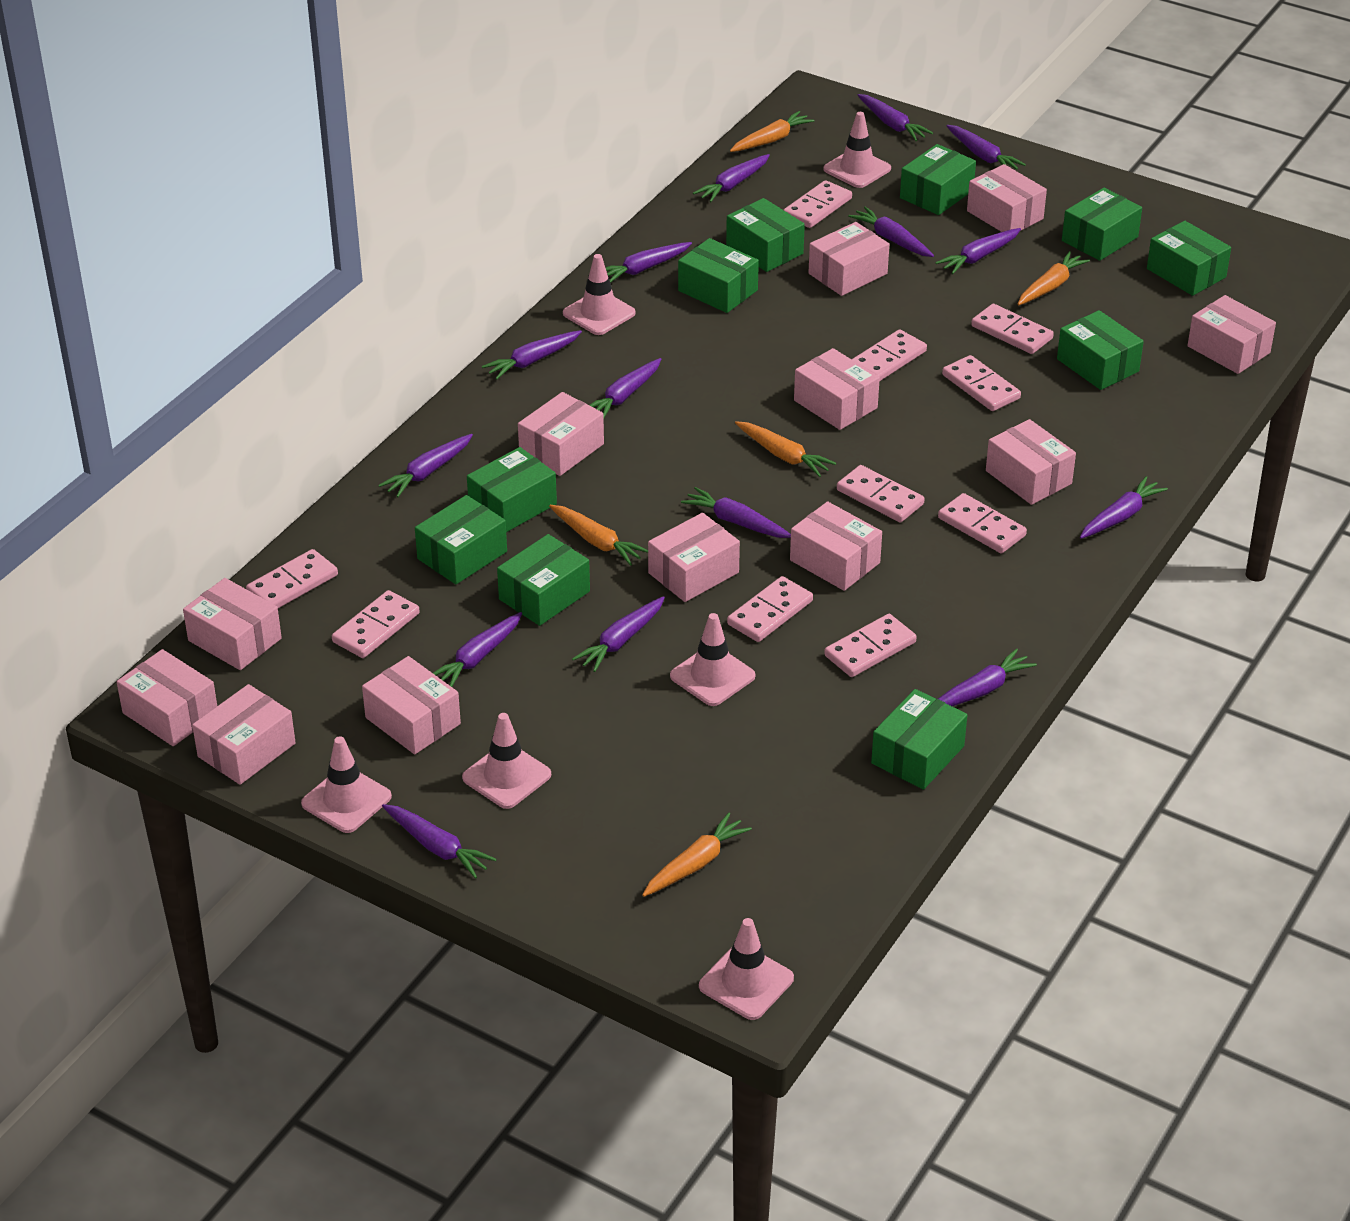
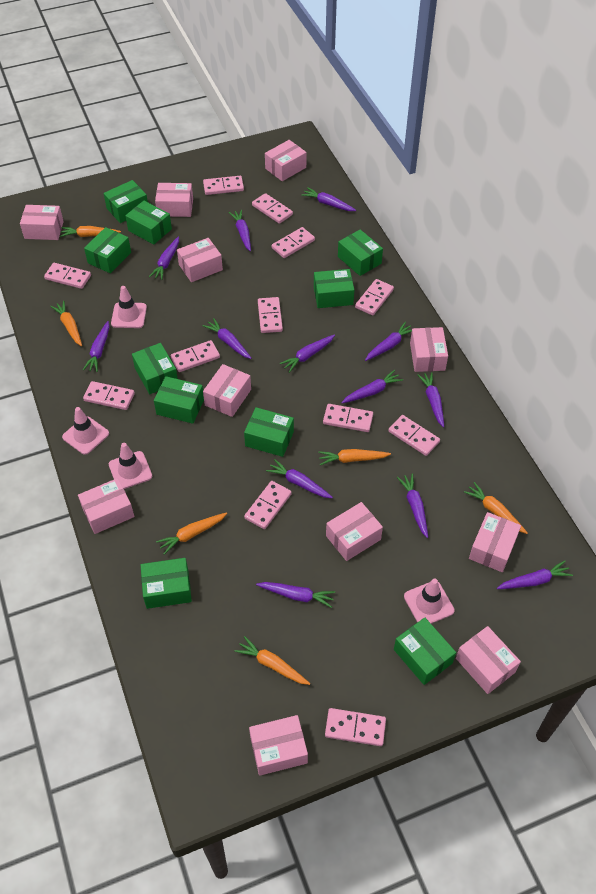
orange carrot: 5 -> 6
pink box: 12 -> 11
pink domino: 10 -> 12
pink traffic cone: 6 -> 4
purple carrot: 15 -> 13

